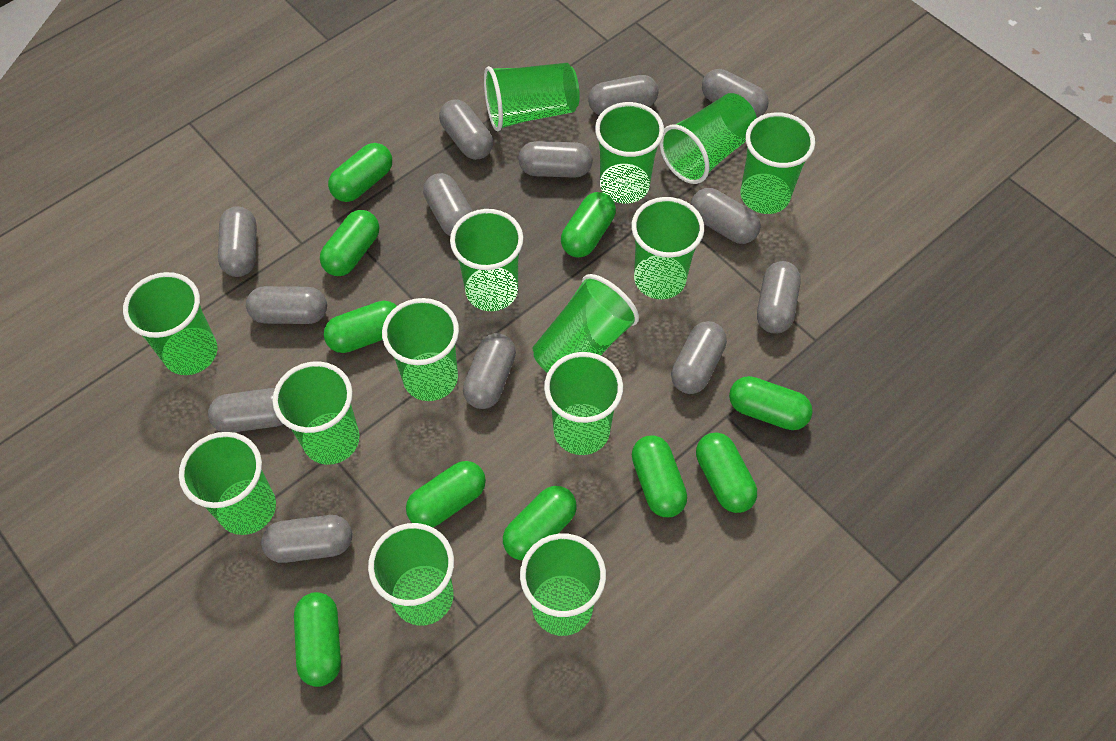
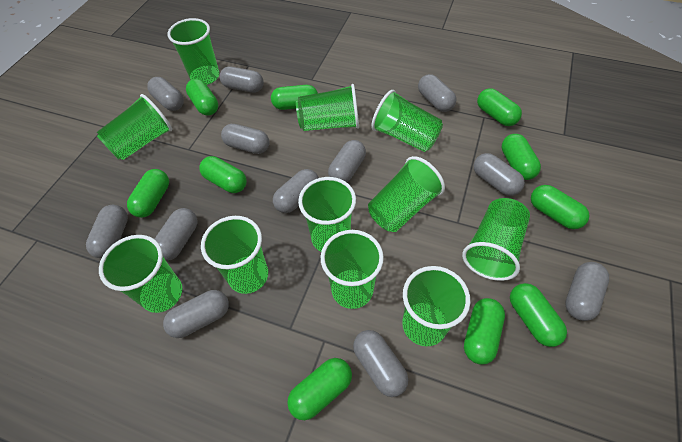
green cup: 14 -> 11
grey capsule: 13 -> 12

